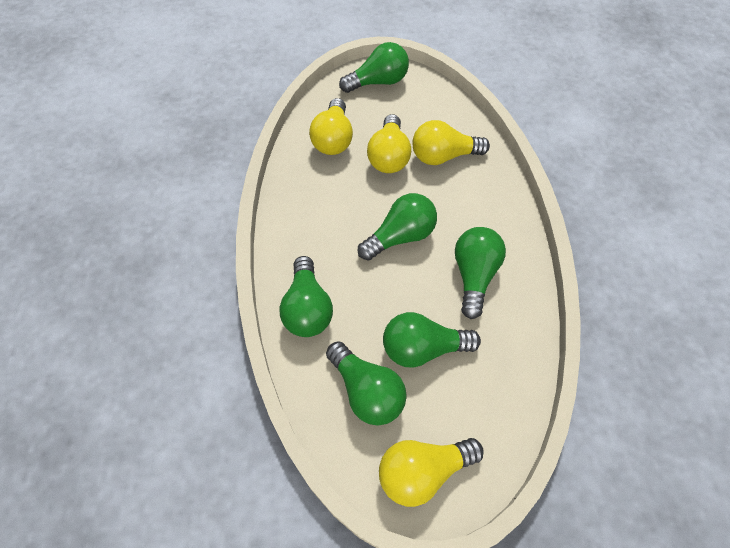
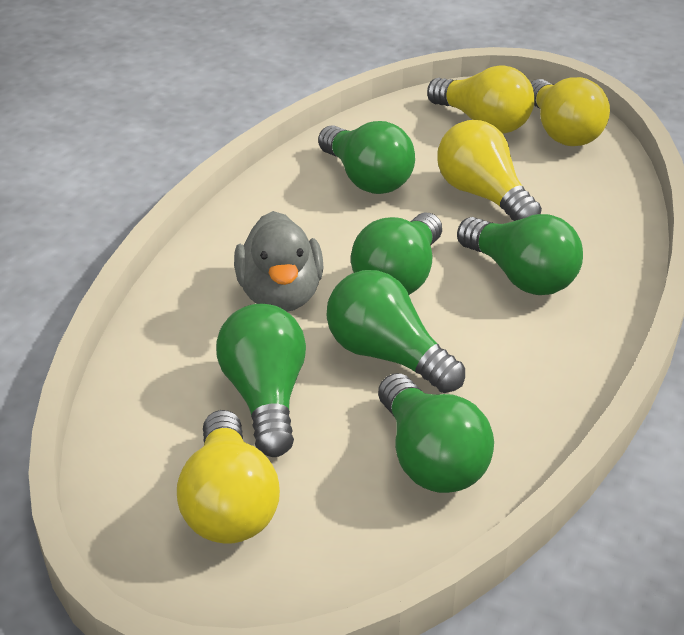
grey duck: 0 -> 1

